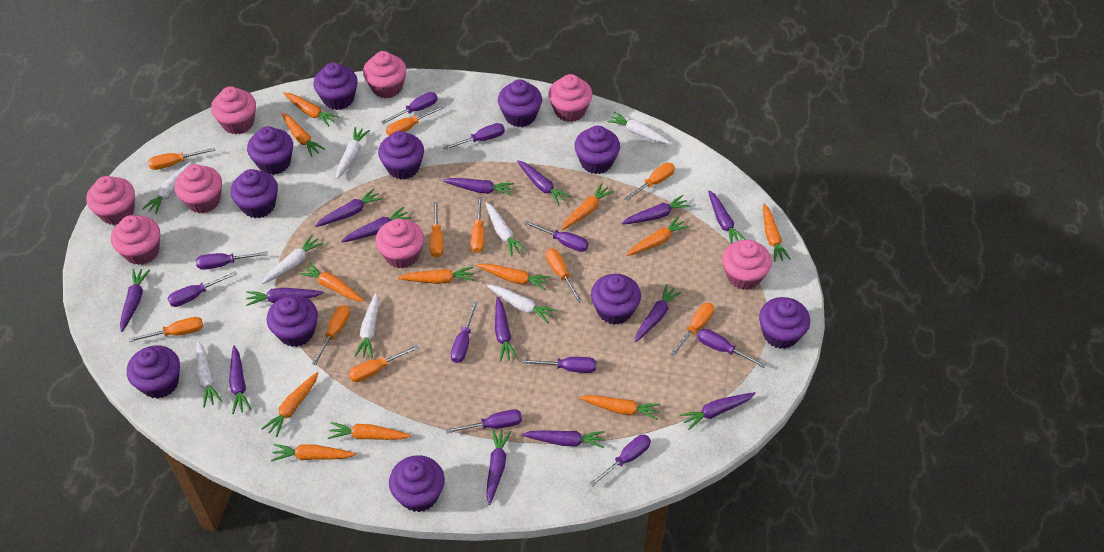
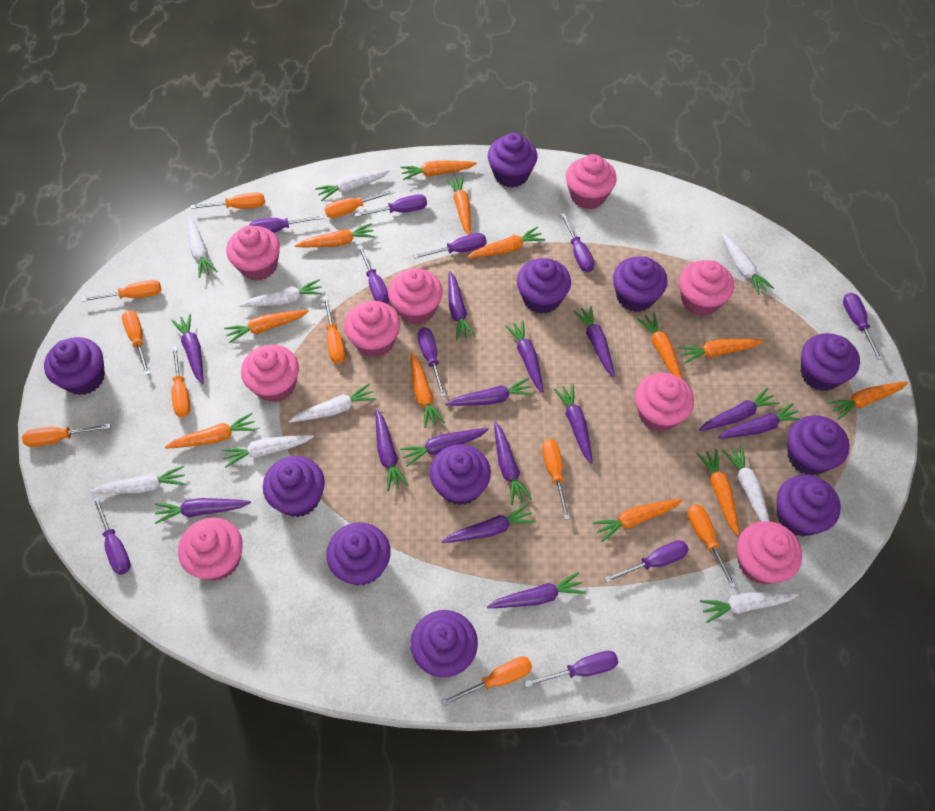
pink cupcake: 8 -> 9
white carrot: 8 -> 9

